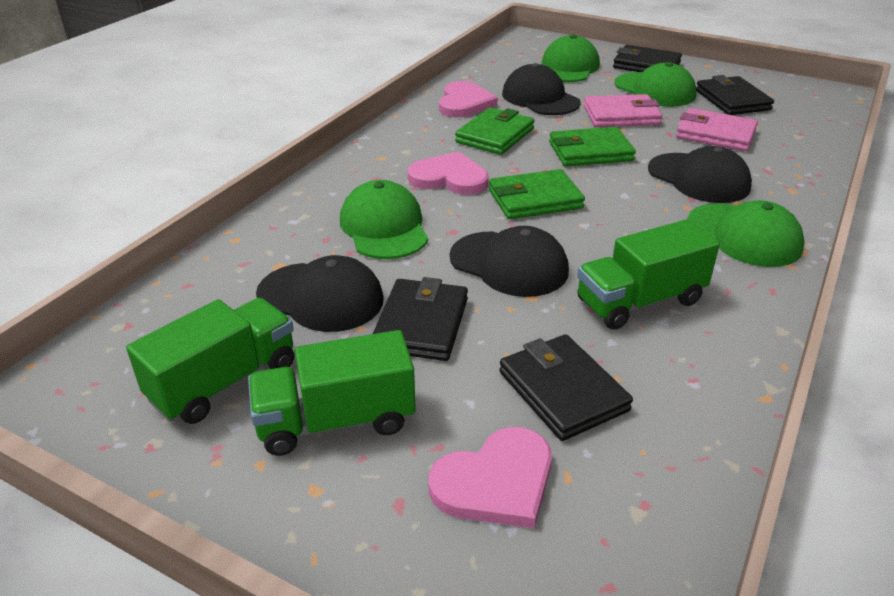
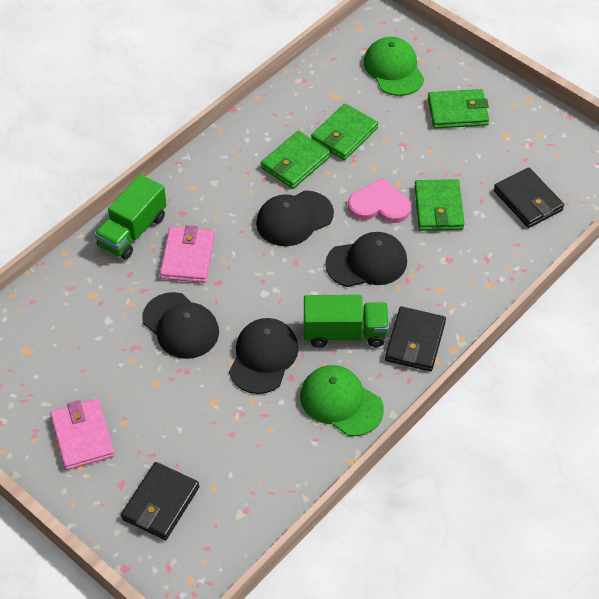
black wallet: 4 -> 3
green cap: 4 -> 2
green truck: 3 -> 2
green wallet: 3 -> 4
pink heart: 3 -> 1

